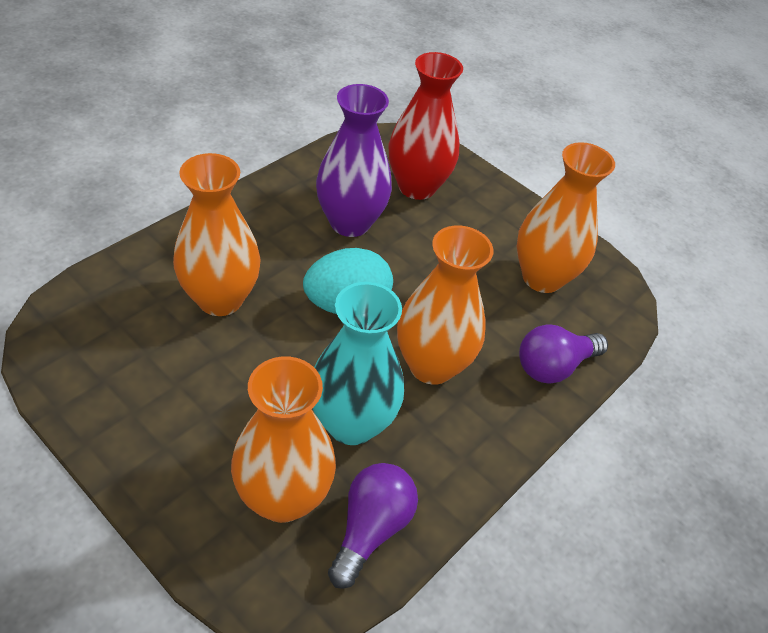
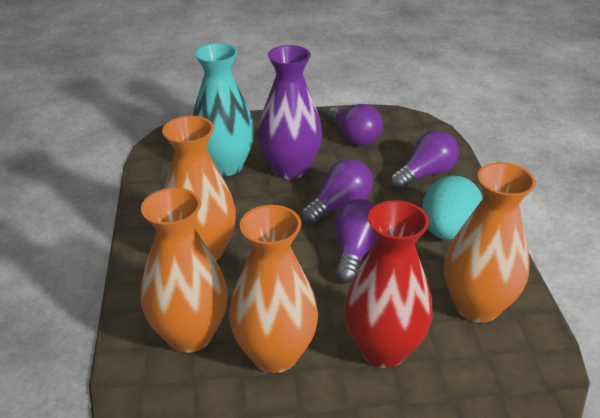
purple light bulb: 2 -> 4

